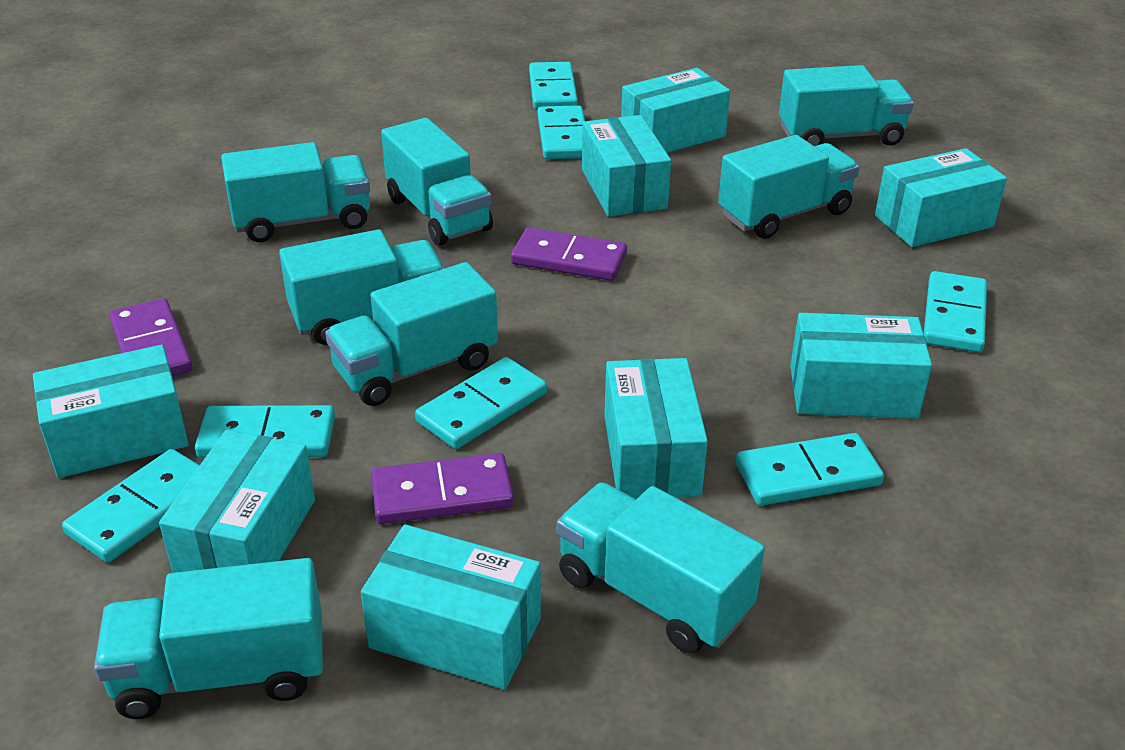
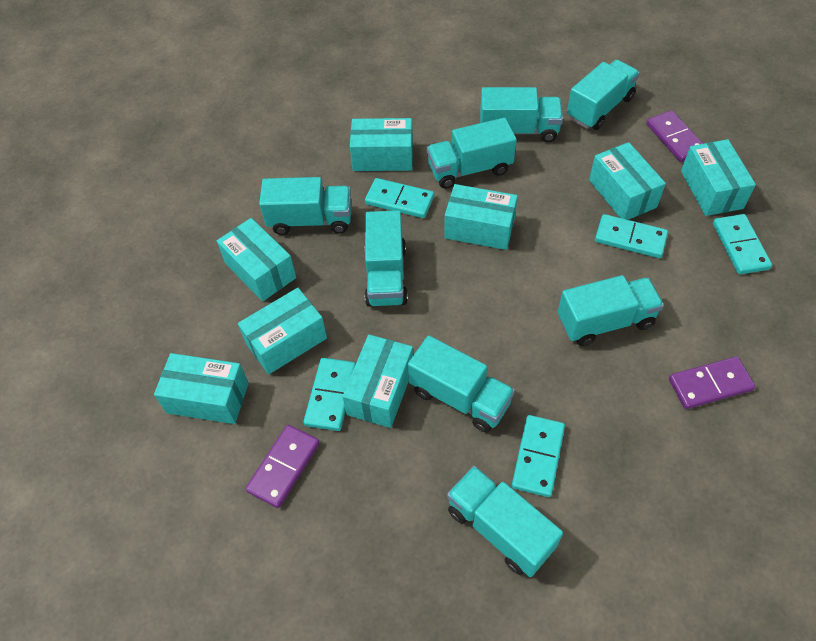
turquoise domino: 7 -> 5

